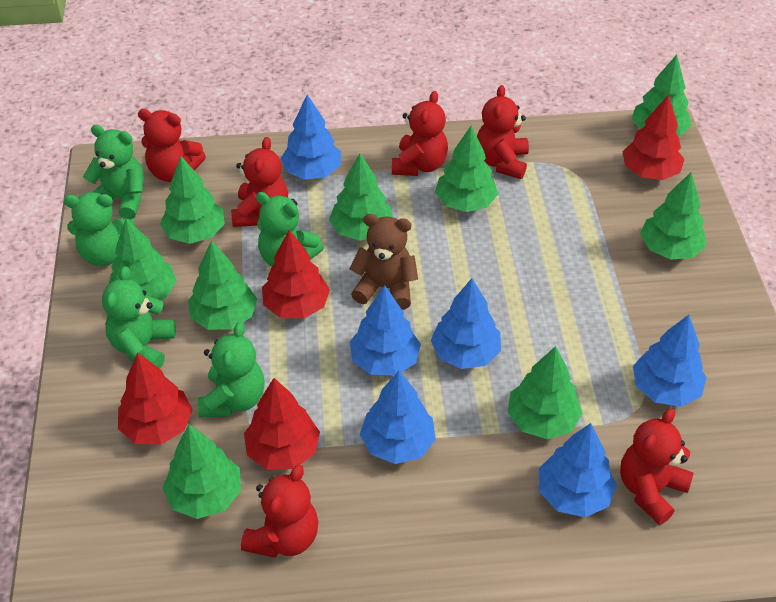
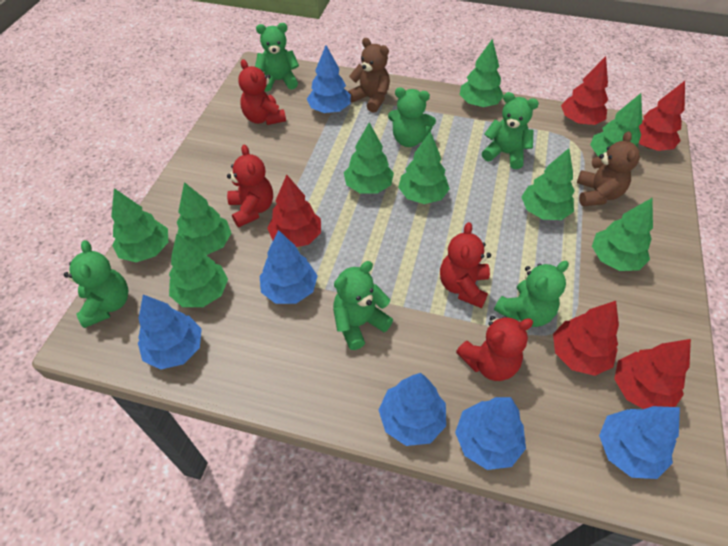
brown teddy bear: 1 -> 2
green teddy bear: 5 -> 6
red teddy bear: 6 -> 4
red tree: 4 -> 5

